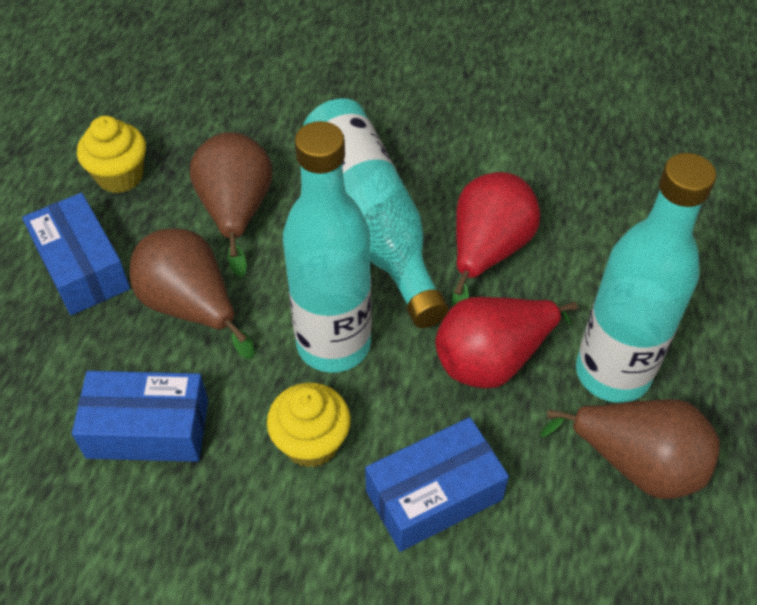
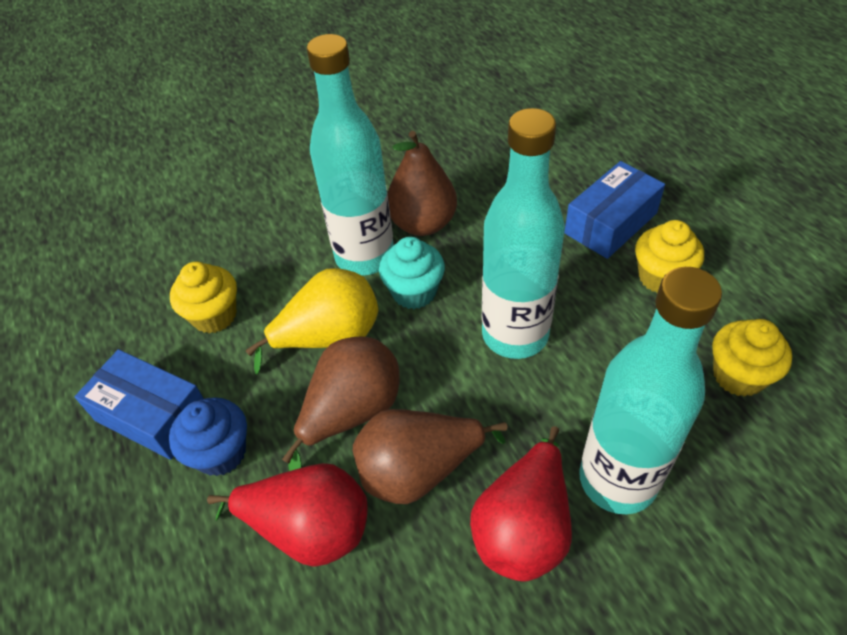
blue box: 3 -> 2
blue cupcake: 0 -> 1
turquoise cupcake: 0 -> 1
yellow cupcake: 2 -> 3
yellow pear: 0 -> 1

